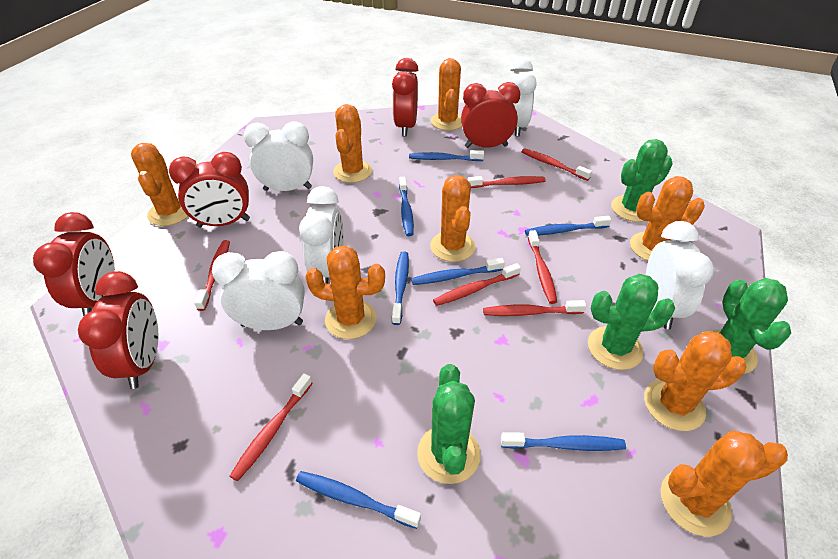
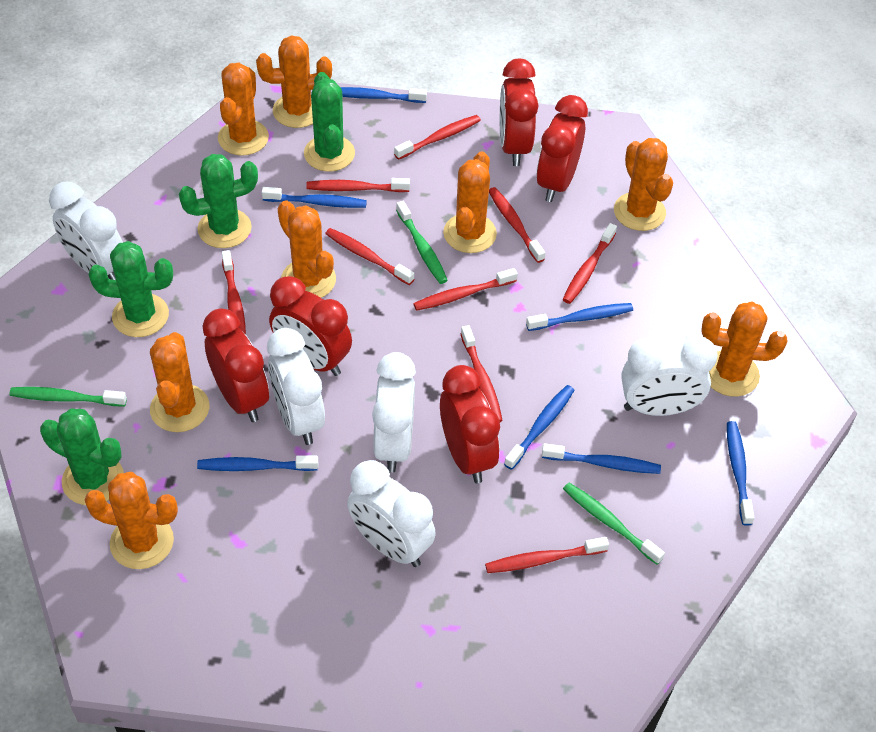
green toothbrush: 0 -> 3
red toothbrush: 7 -> 9

